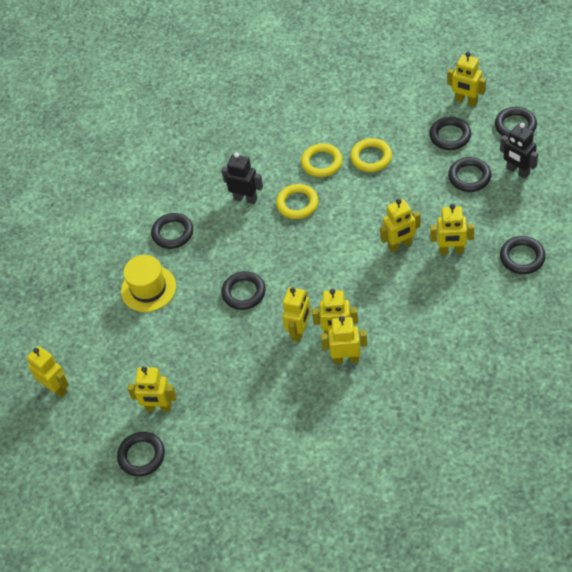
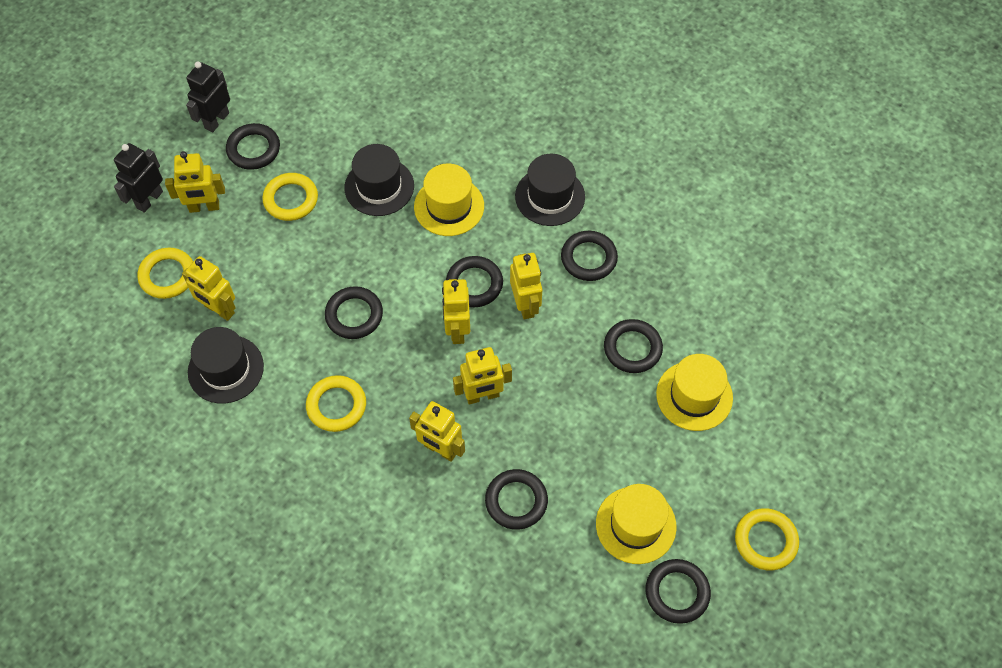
black hat: 0 -> 3
yellow hat: 1 -> 3
yellow ring: 3 -> 4
yellow robot: 8 -> 6

